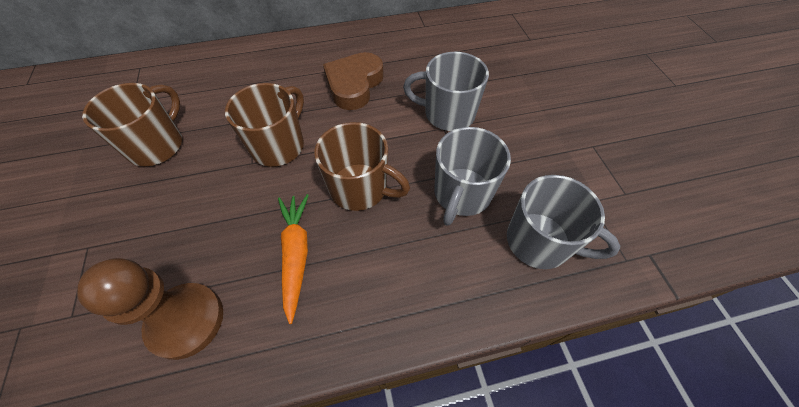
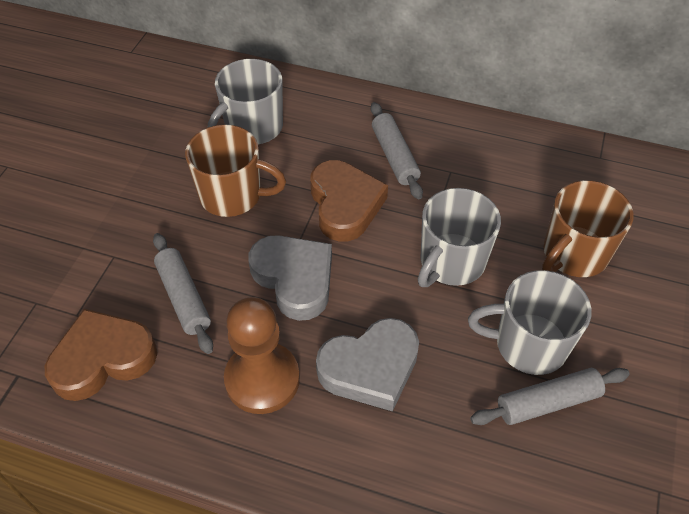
brown heart: 1 -> 2
brown mug: 3 -> 2
grey heart: 0 -> 2
grey rolling pin: 0 -> 3
orange carrot: 1 -> 0

